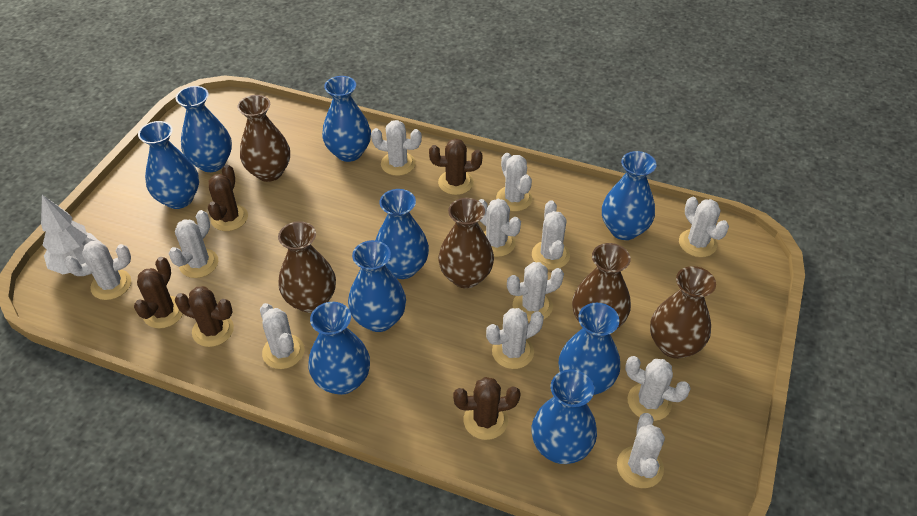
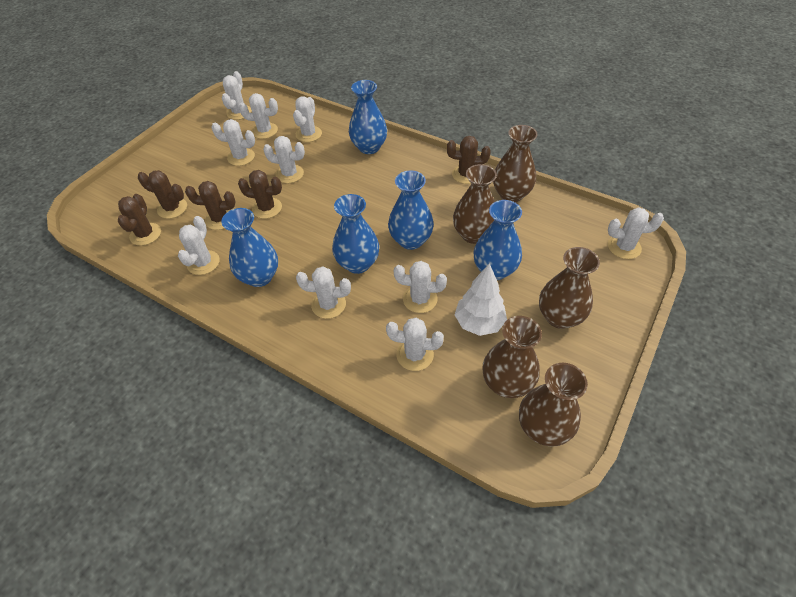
blue vase: 9 -> 5
white cactus: 12 -> 10

